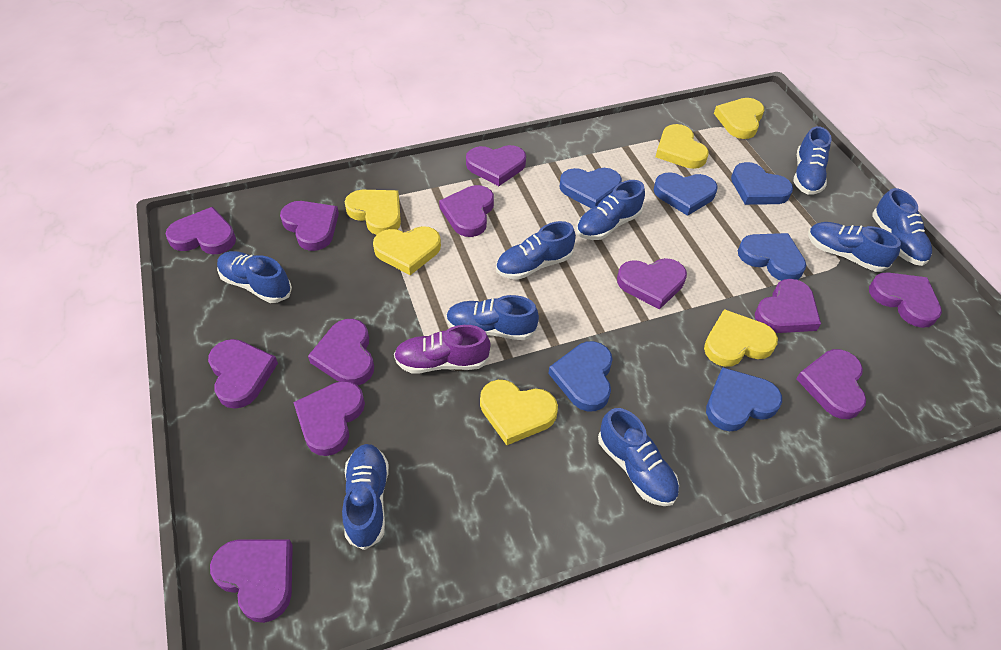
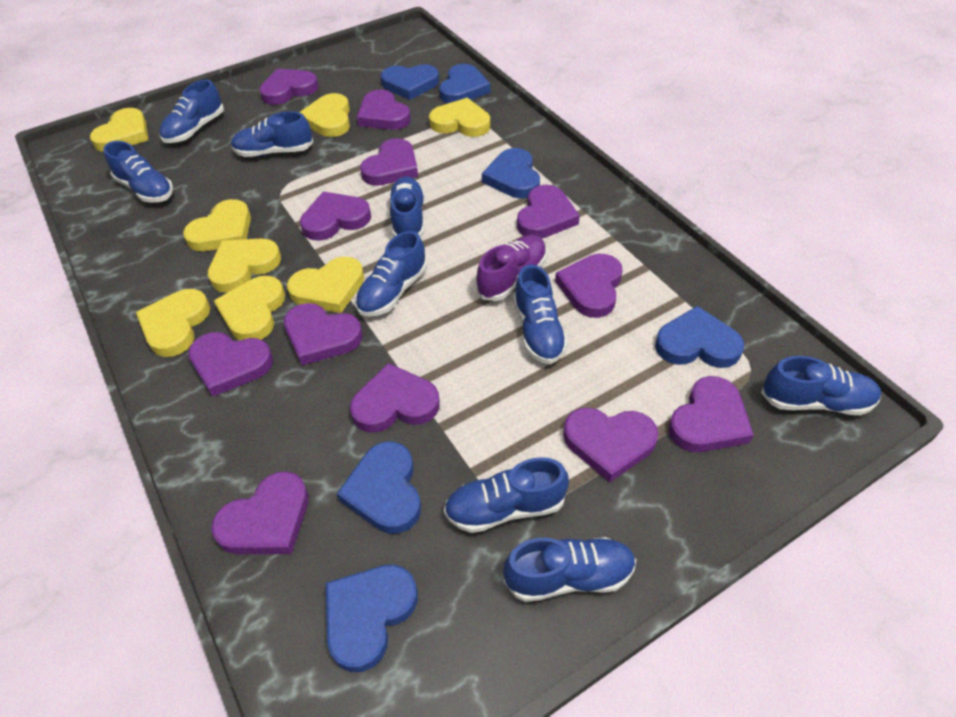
yellow heart: 6 -> 8

